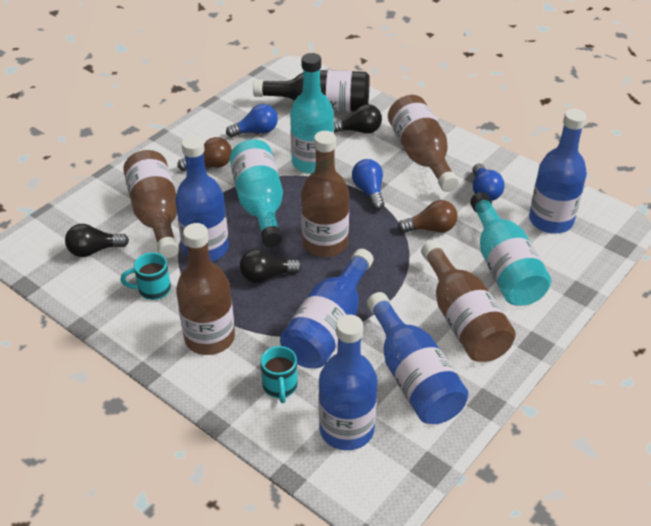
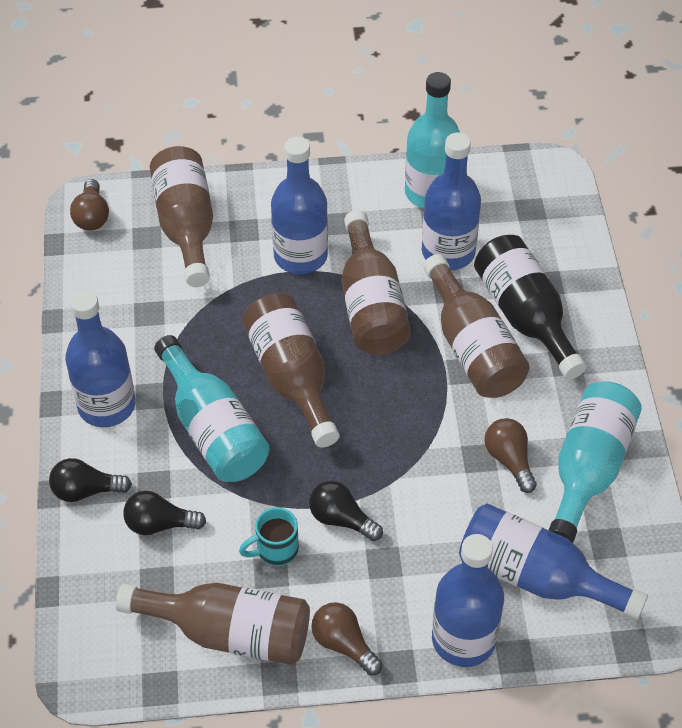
blue light bulb: 3 -> 0
brown light bulb: 2 -> 3
turquoise mug: 2 -> 1

